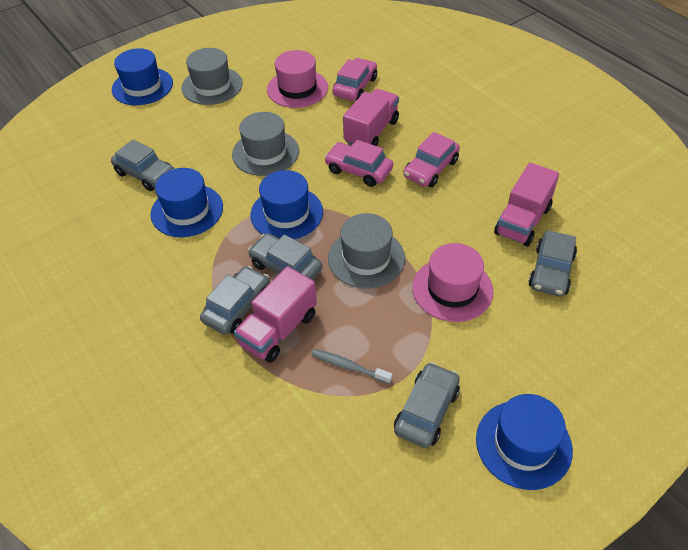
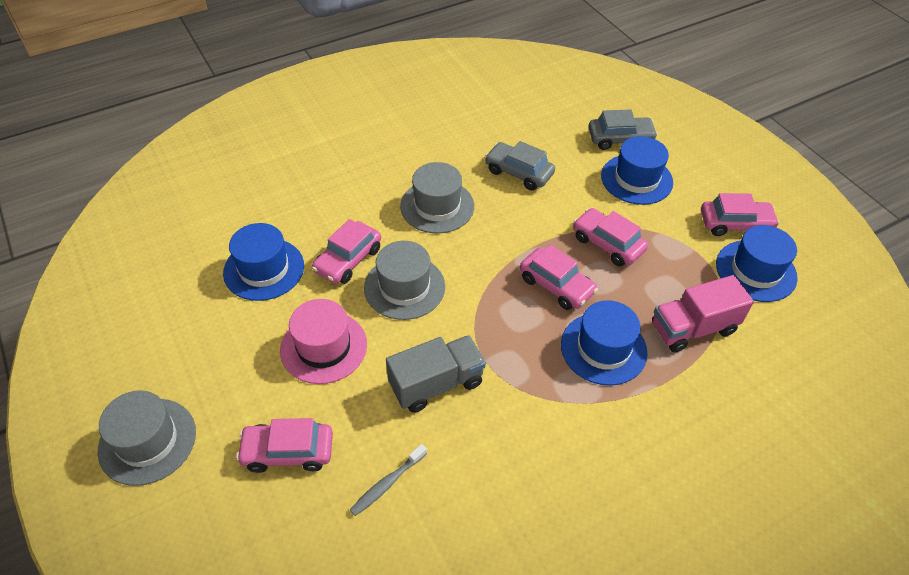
grey car: 5 -> 2
grey truck: 0 -> 1
pink car: 3 -> 5
pink hat: 2 -> 1
pink truck: 3 -> 1

